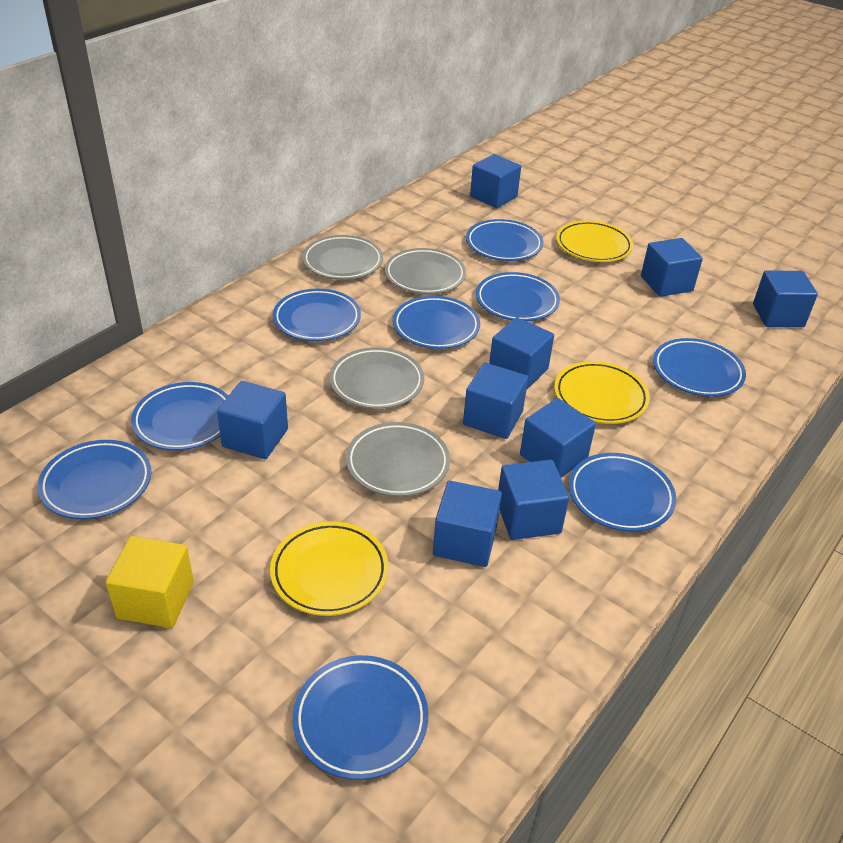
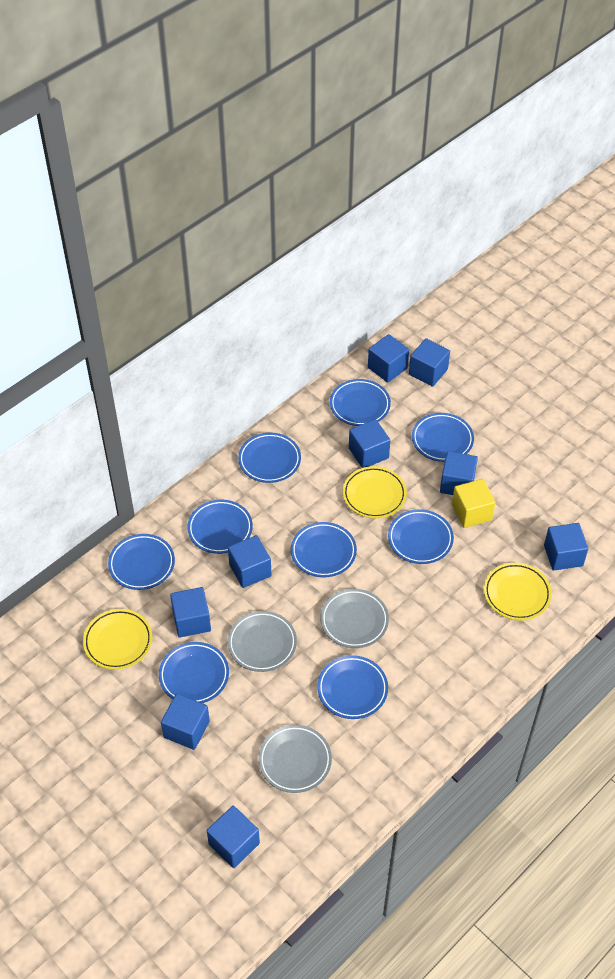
grey plate: 4 -> 3

